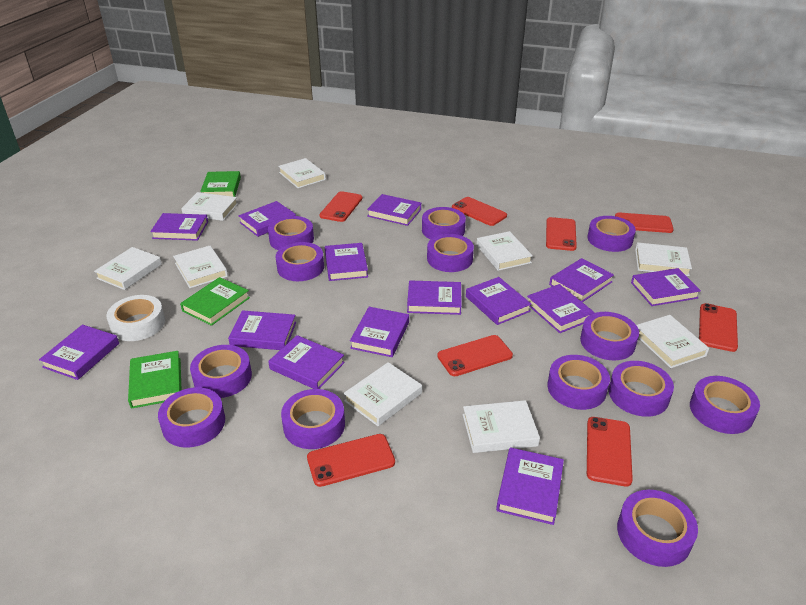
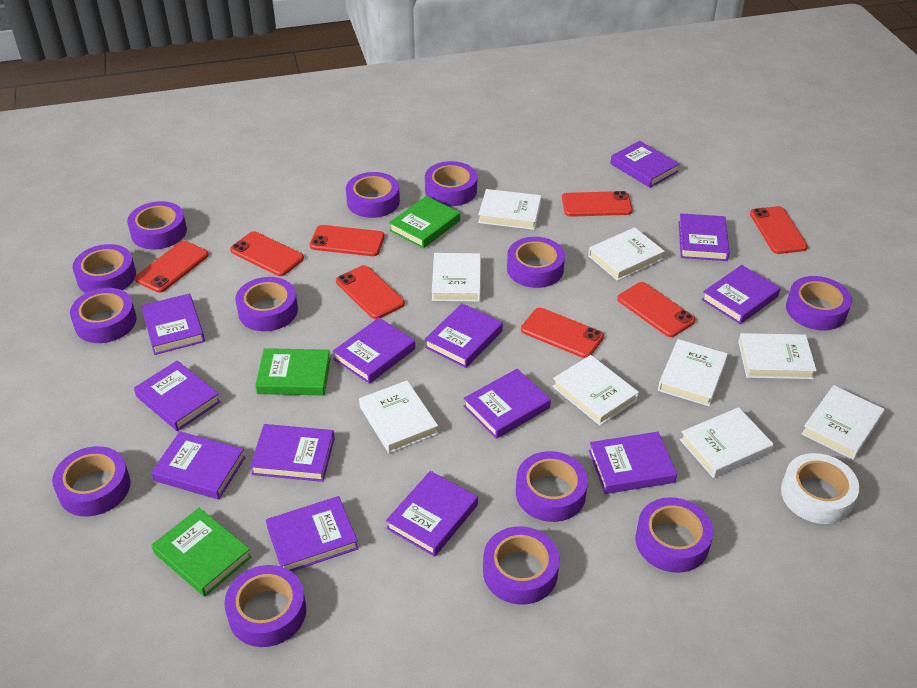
purple book: 14 -> 13

